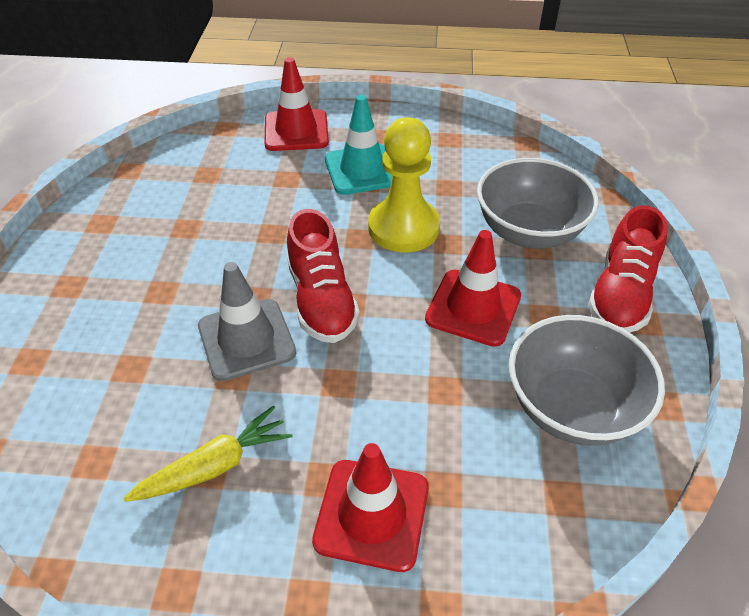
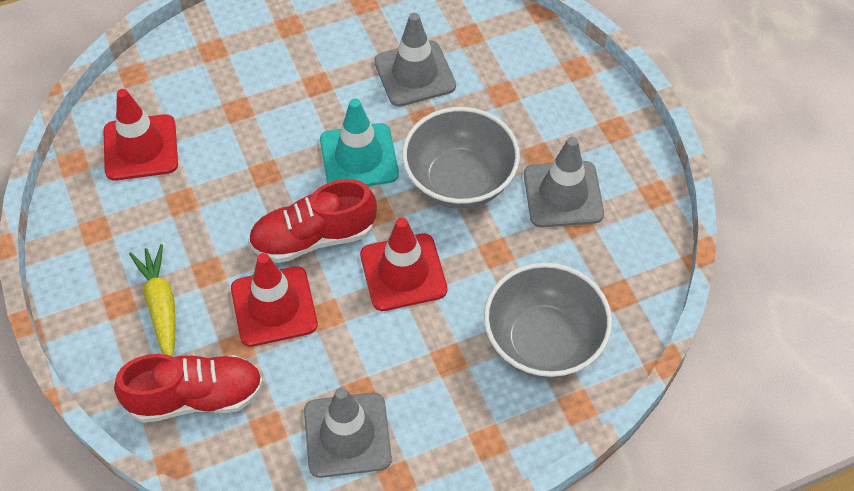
grey traffic cone: 1 -> 3
yellow pawn: 1 -> 0

